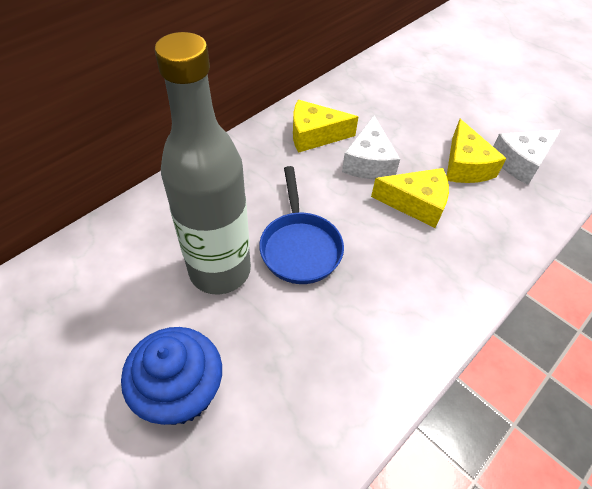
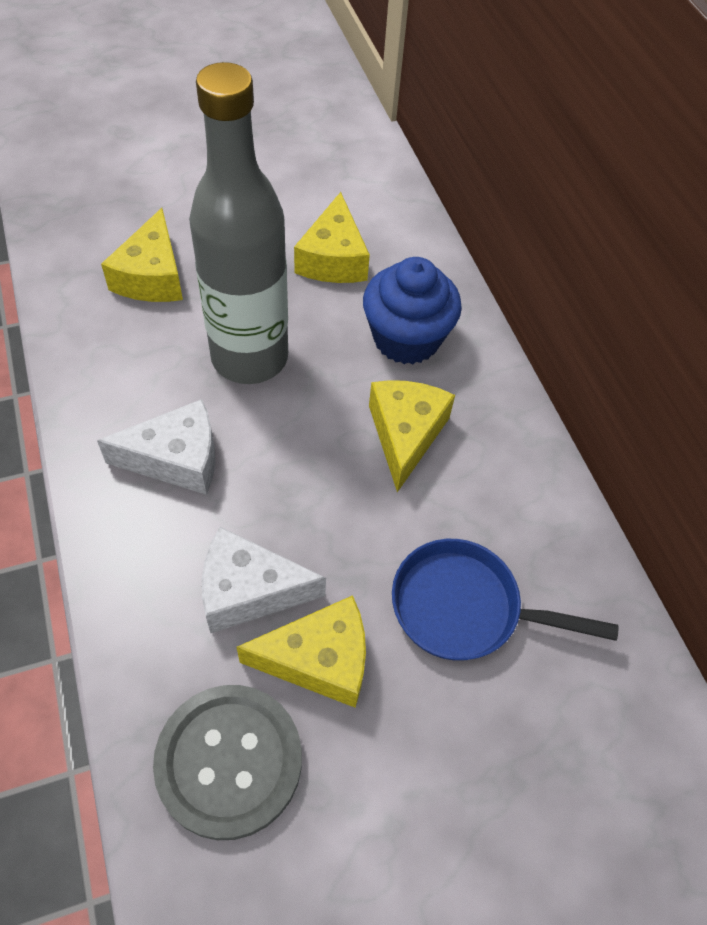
grey button: 0 -> 1
yellow cheese: 3 -> 4

